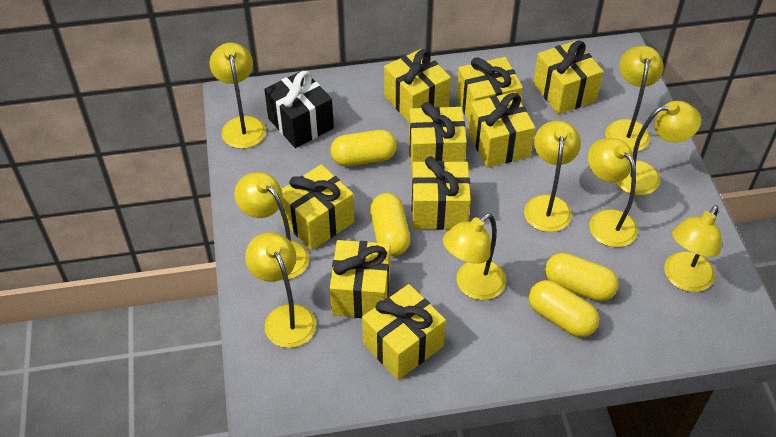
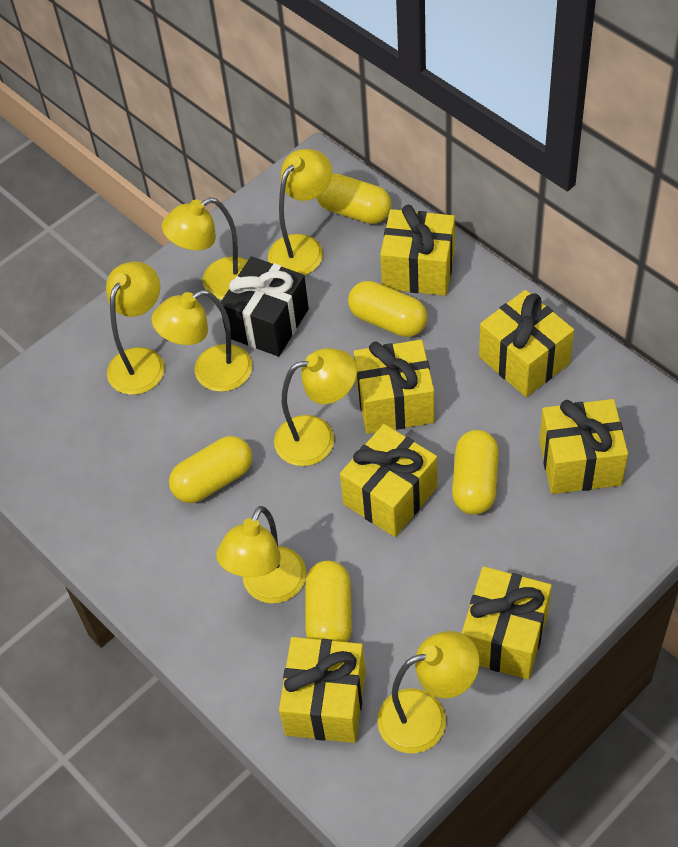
yellow capsule: 4 -> 5
yellow gift: 9 -> 7
yellow lamp: 9 -> 7

